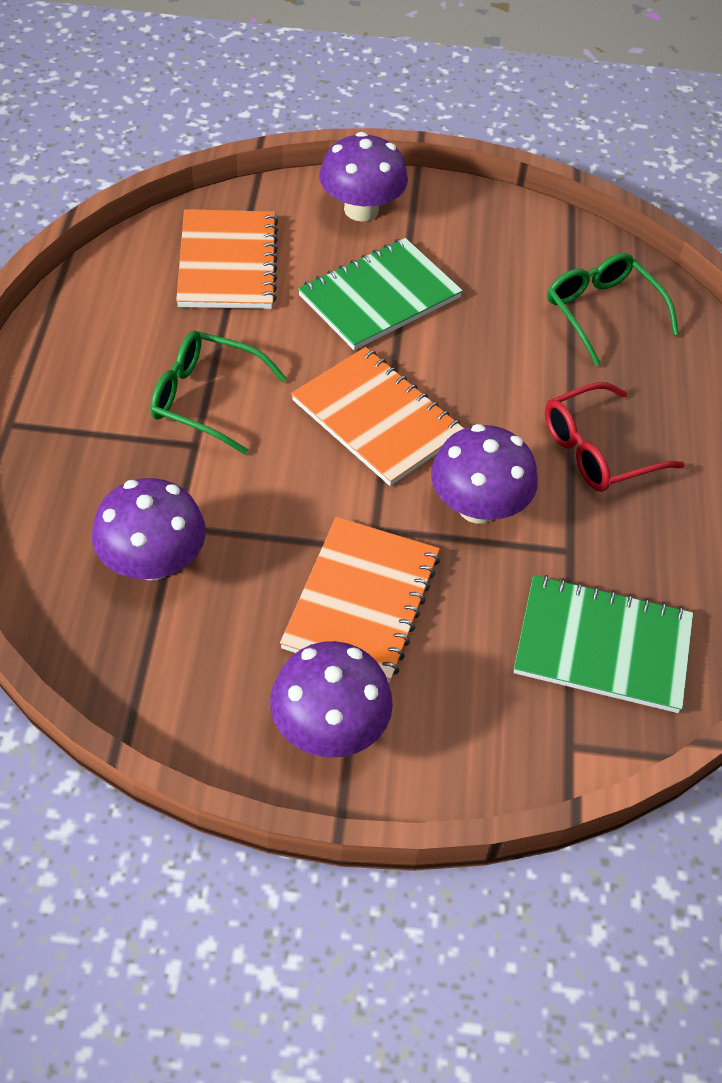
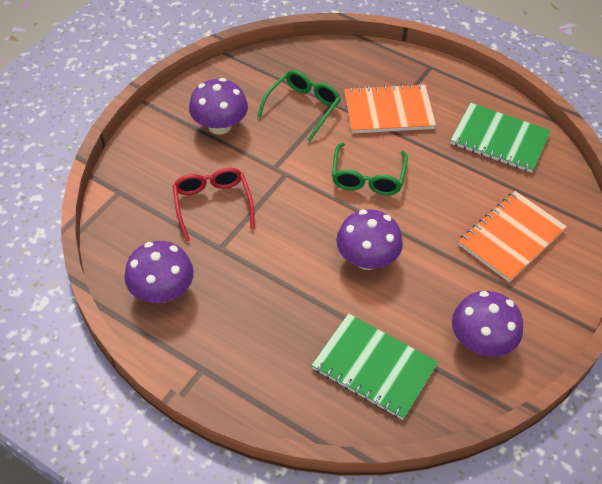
orange notebook: 3 -> 2

